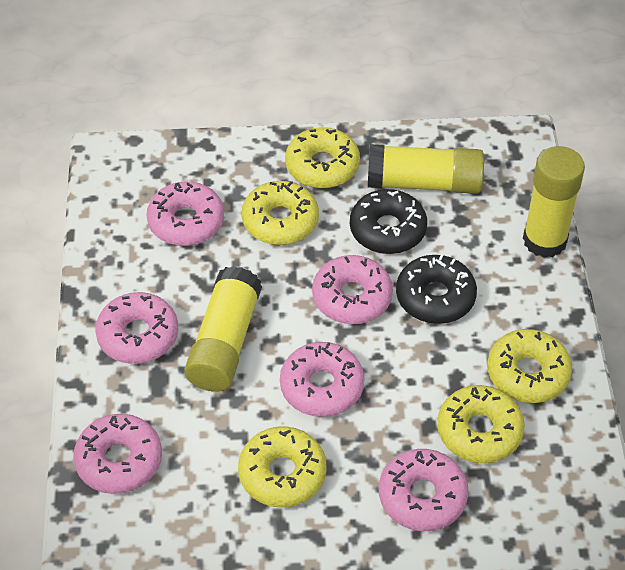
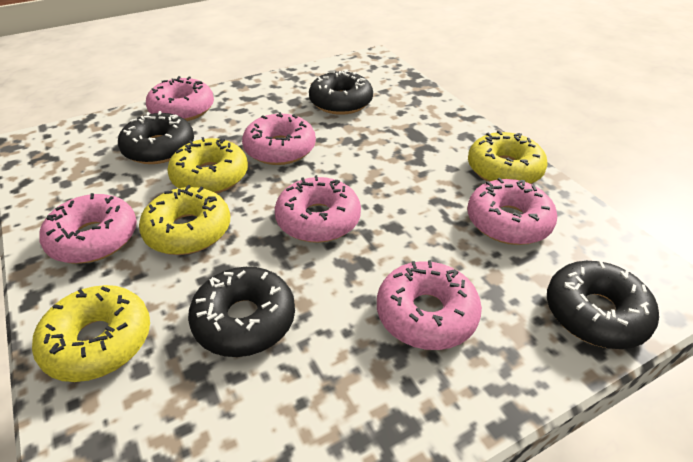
black donut: 2 -> 4
yellow donut: 5 -> 4
yellow glue stick: 3 -> 0

